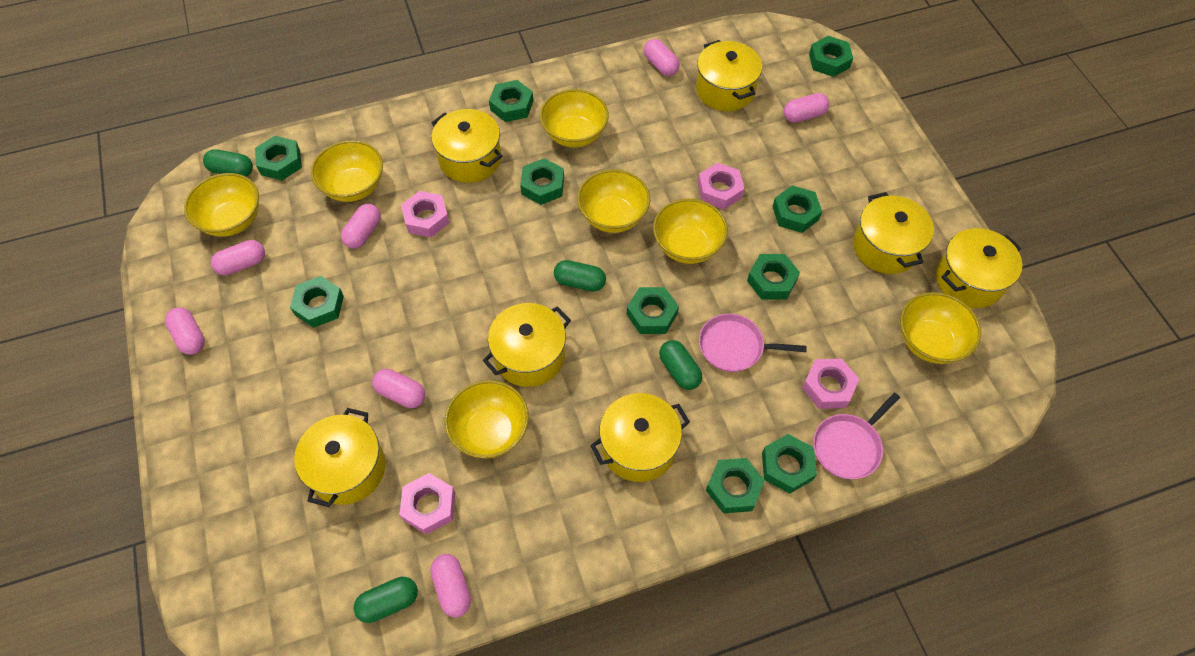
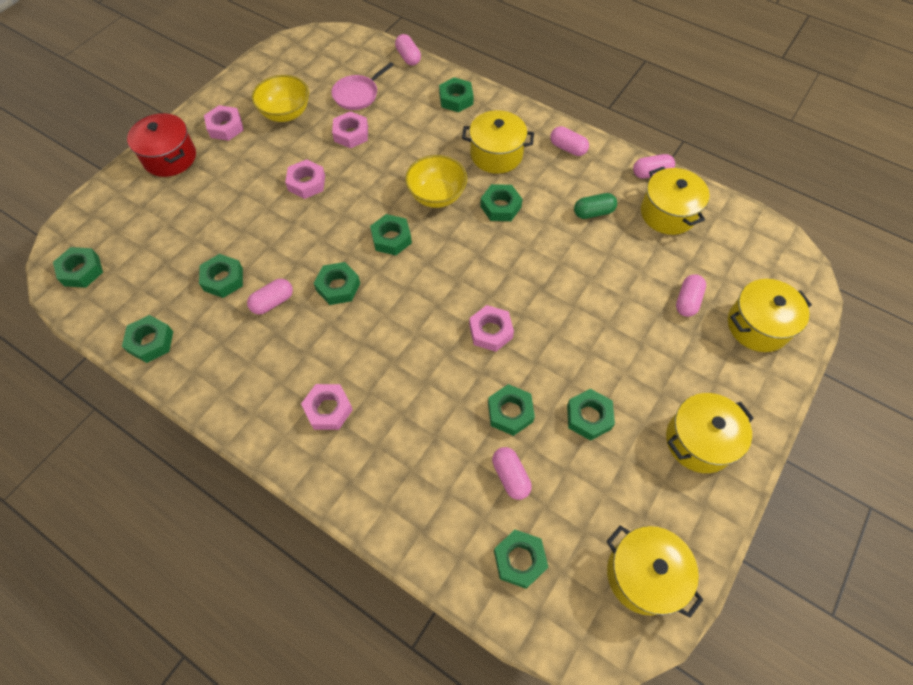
green capsule: 4 -> 1
pink capsule: 7 -> 6
pink nut: 4 -> 5
pink pan: 2 -> 1
red pot: 0 -> 1
yellow bowl: 7 -> 2
yellow pot: 7 -> 5

